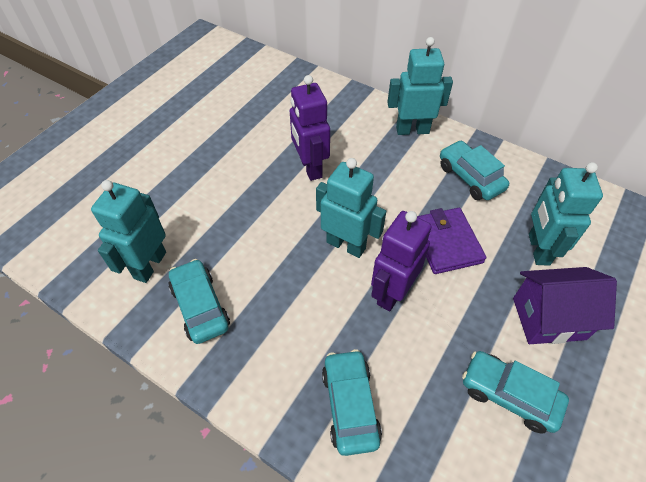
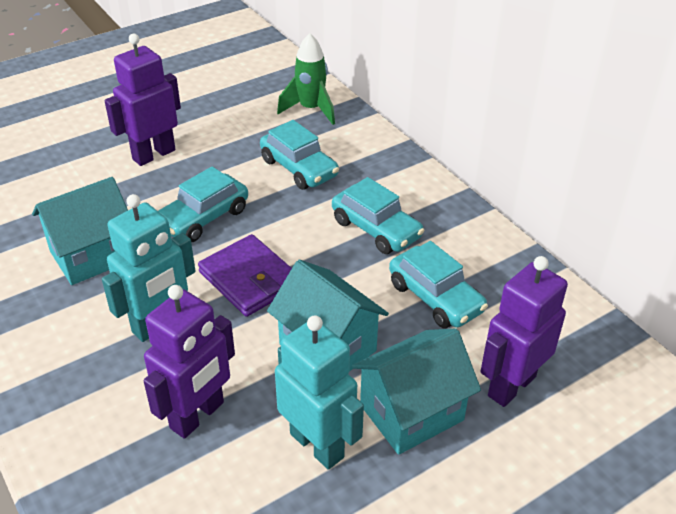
green rocket: 0 -> 1
purple house: 1 -> 0
purple robot: 2 -> 3
turquoise house: 0 -> 3
turquoise robot: 4 -> 2

